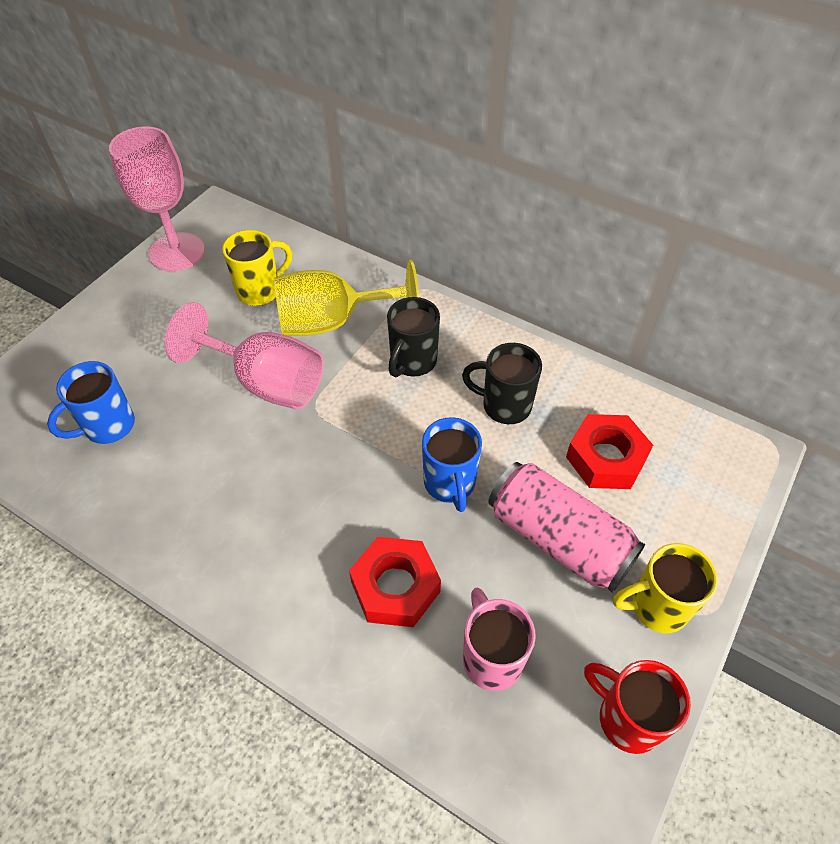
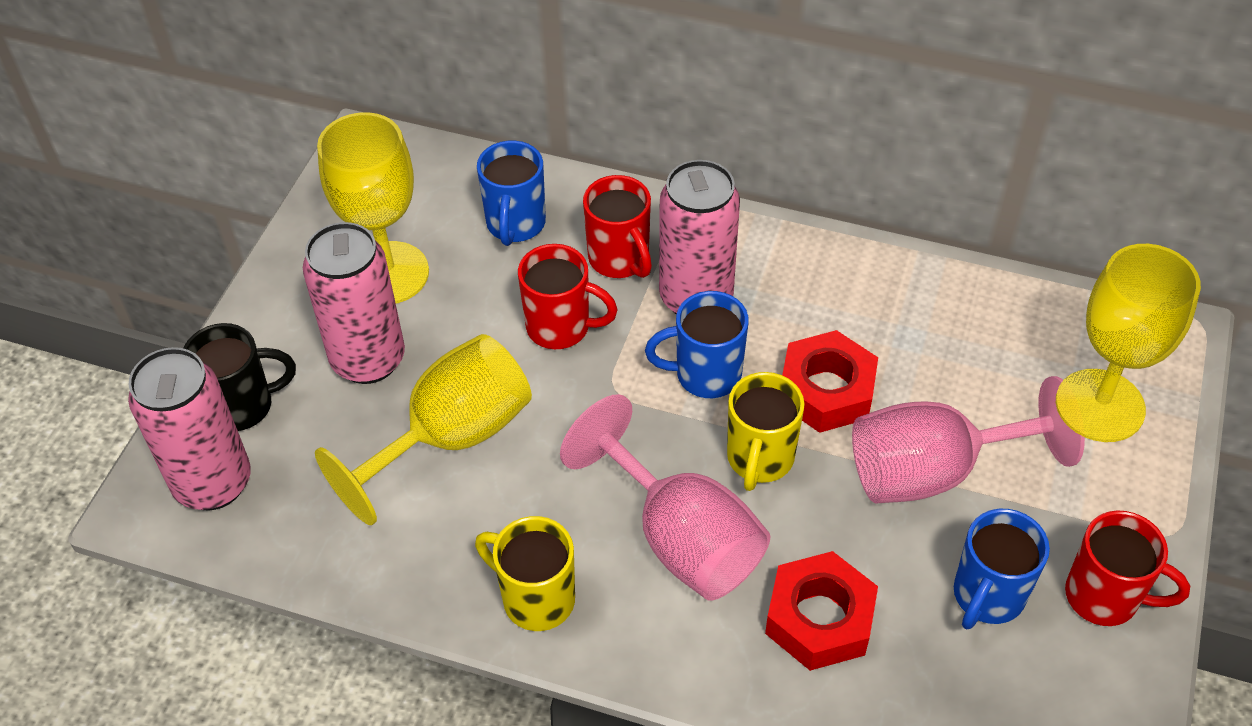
black mug: 2 -> 1
blue mug: 2 -> 3
pink can: 1 -> 3
pink mug: 1 -> 0
red mug: 1 -> 3
yellow goblet: 1 -> 3

